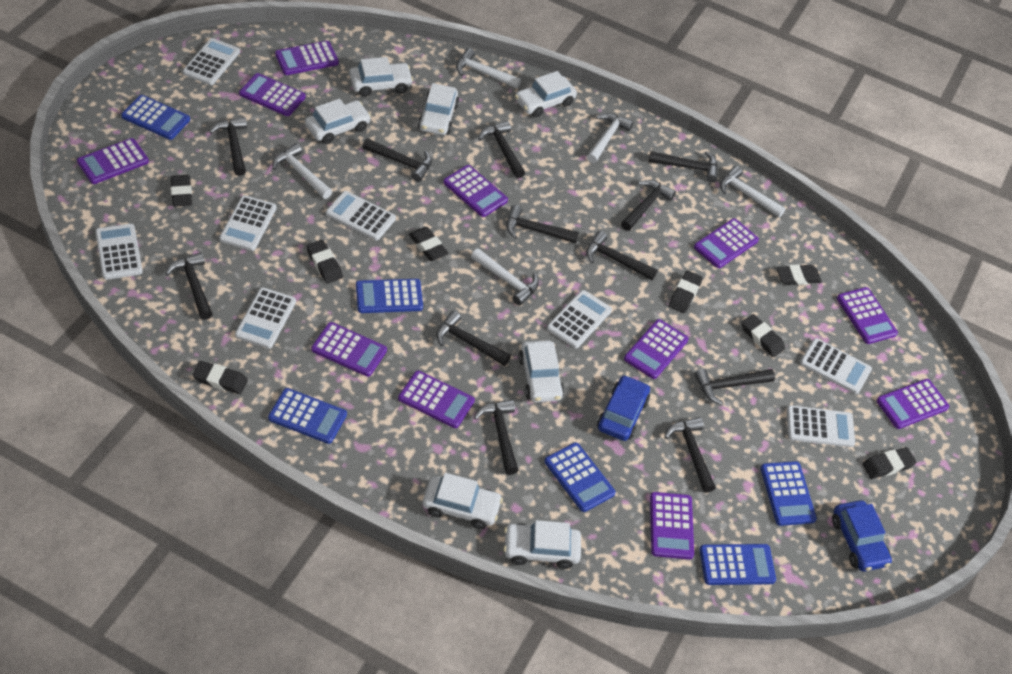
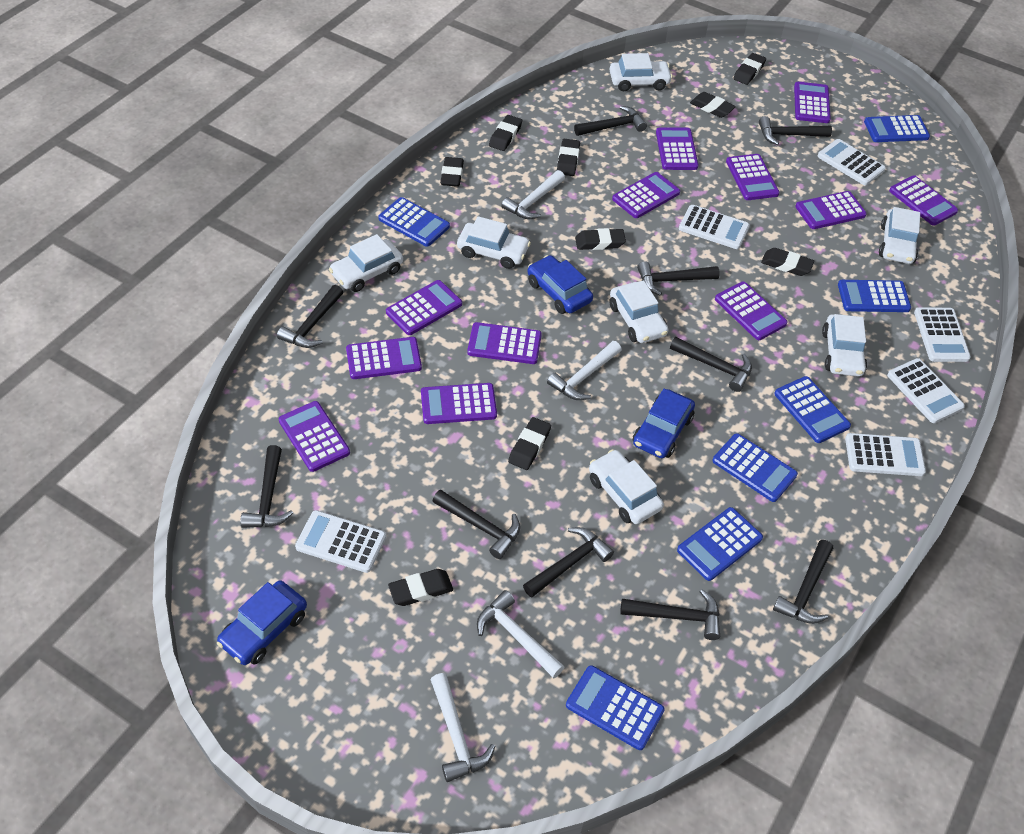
black eraser: 8 -> 9
black hammer: 12 -> 10
blue calculator: 6 -> 7
blue car: 2 -> 3
purple calculator: 11 -> 12
white calculator: 8 -> 6
white hammer: 5 -> 4

